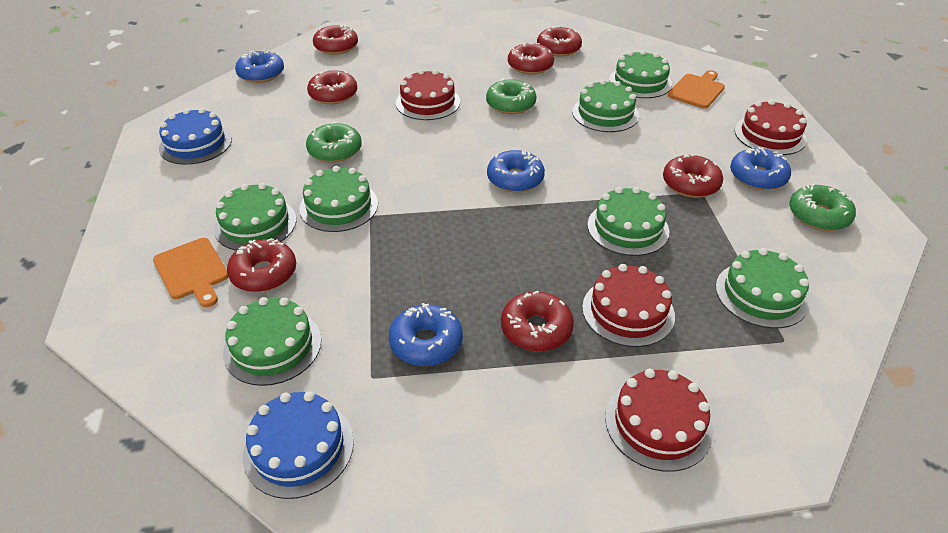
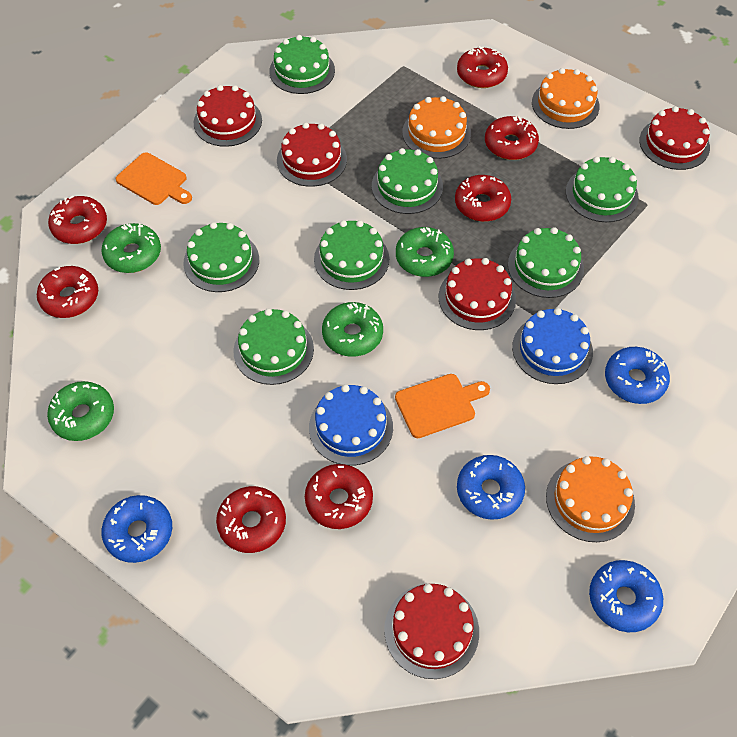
green donut: 3 -> 4
orange cake: 0 -> 3
red cake: 4 -> 5

